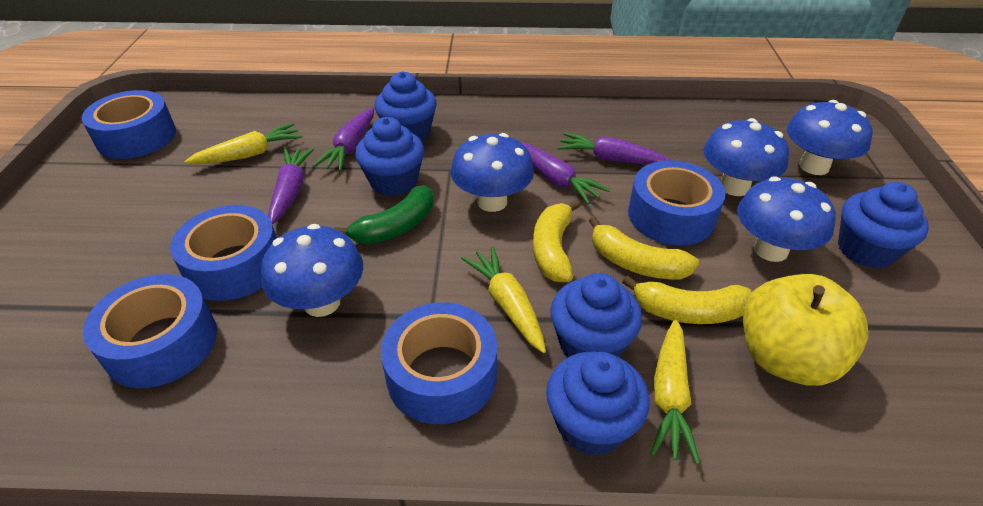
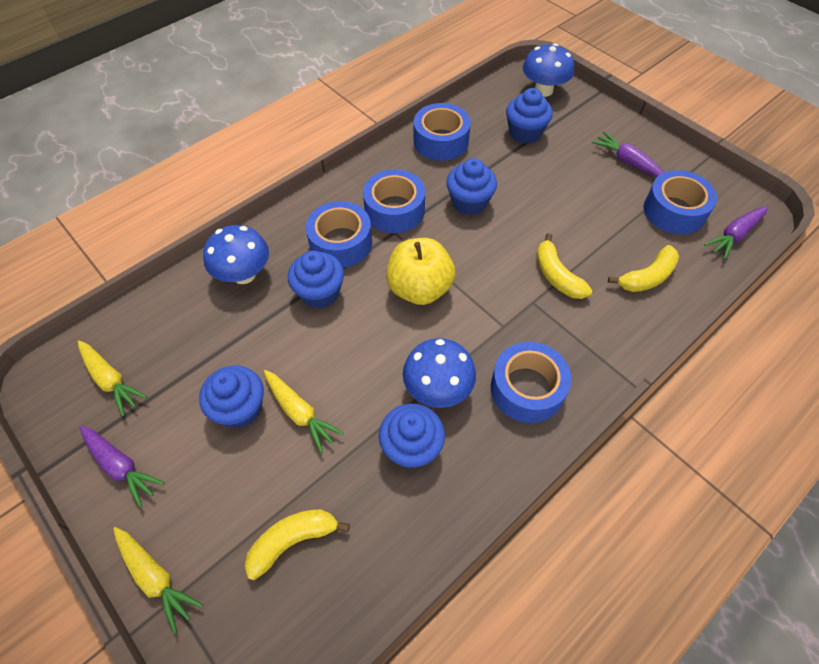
blue mushroom: 5 -> 3
green banana: 1 -> 0
purple carrot: 4 -> 3

